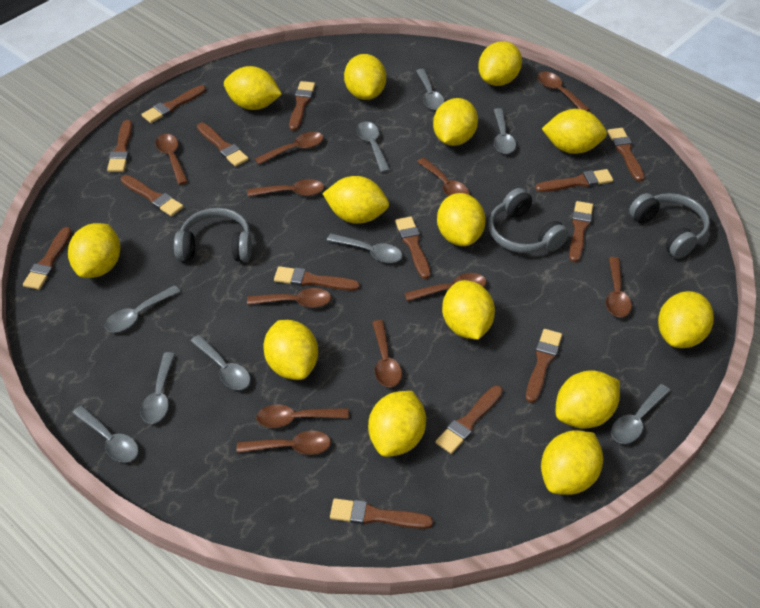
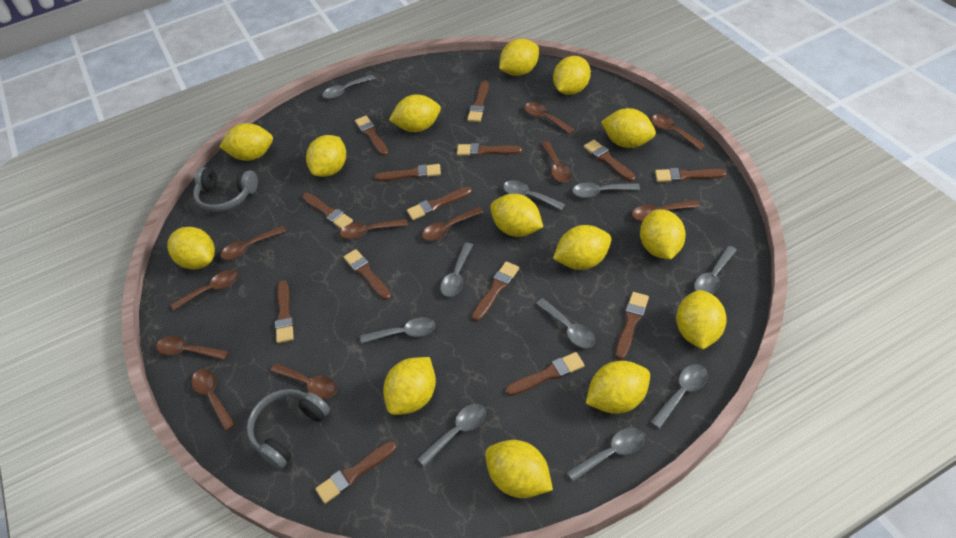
grey headphones: 3 -> 2
grey spoon: 9 -> 10

